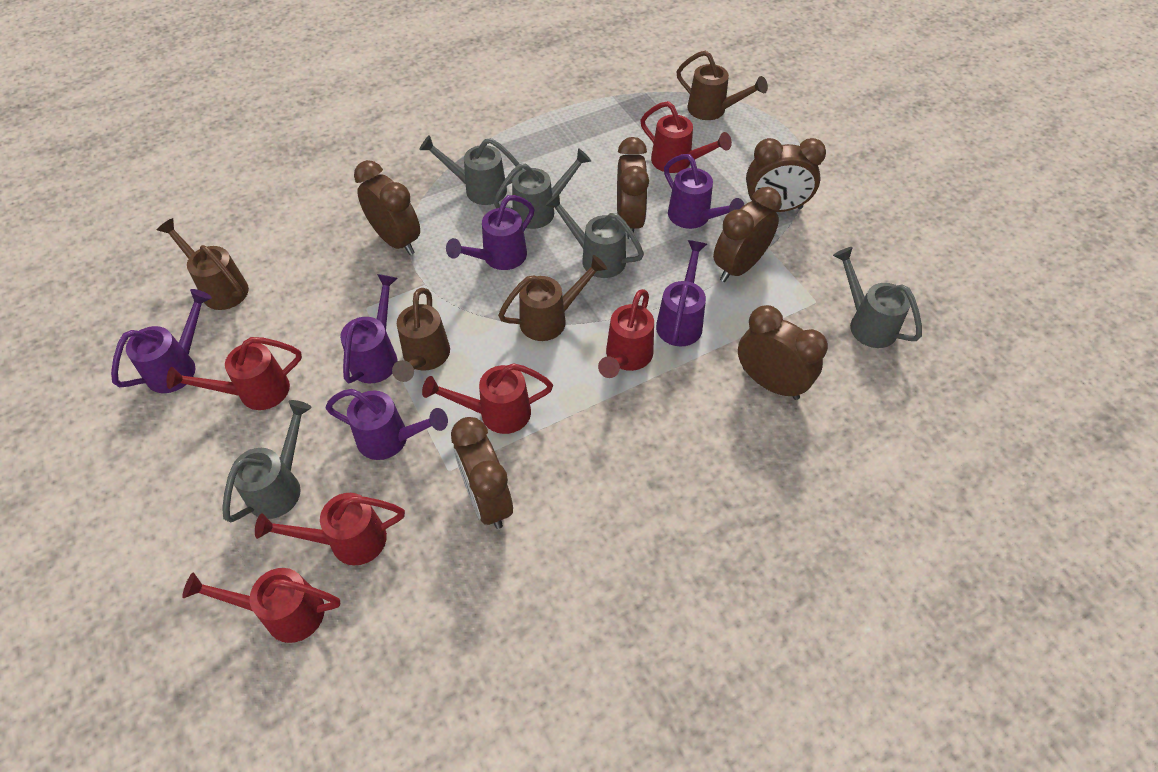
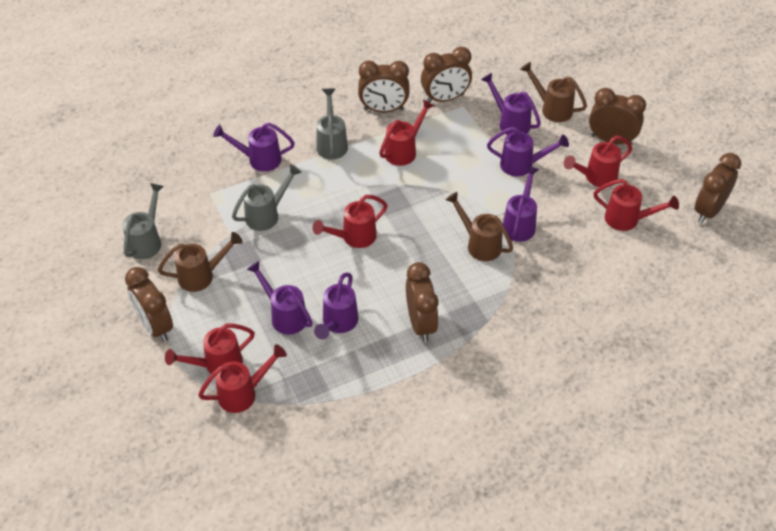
brown watering can: 4 -> 3
grey watering can: 5 -> 3

